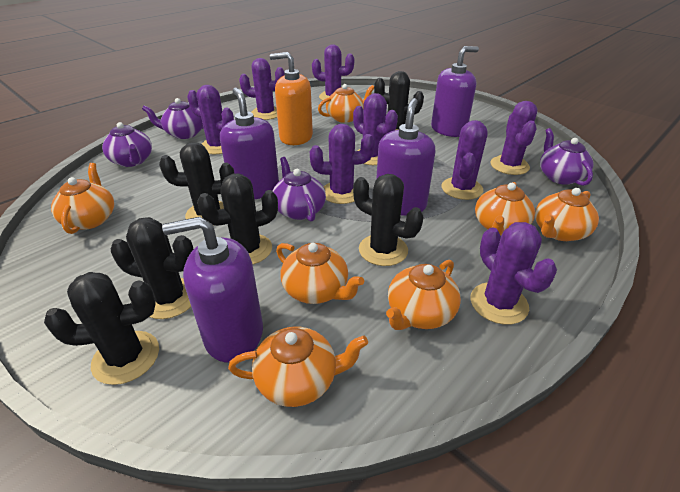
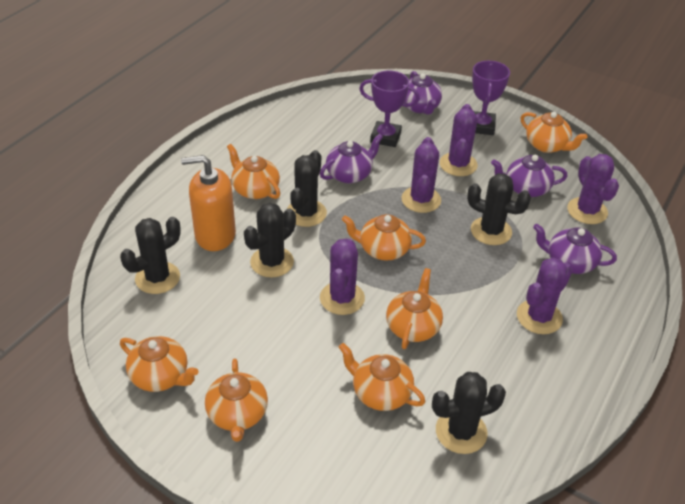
black cactus: 6 -> 5
purple cactus: 8 -> 5
purple soap dispenser: 4 -> 0
purple trophy: 0 -> 2

